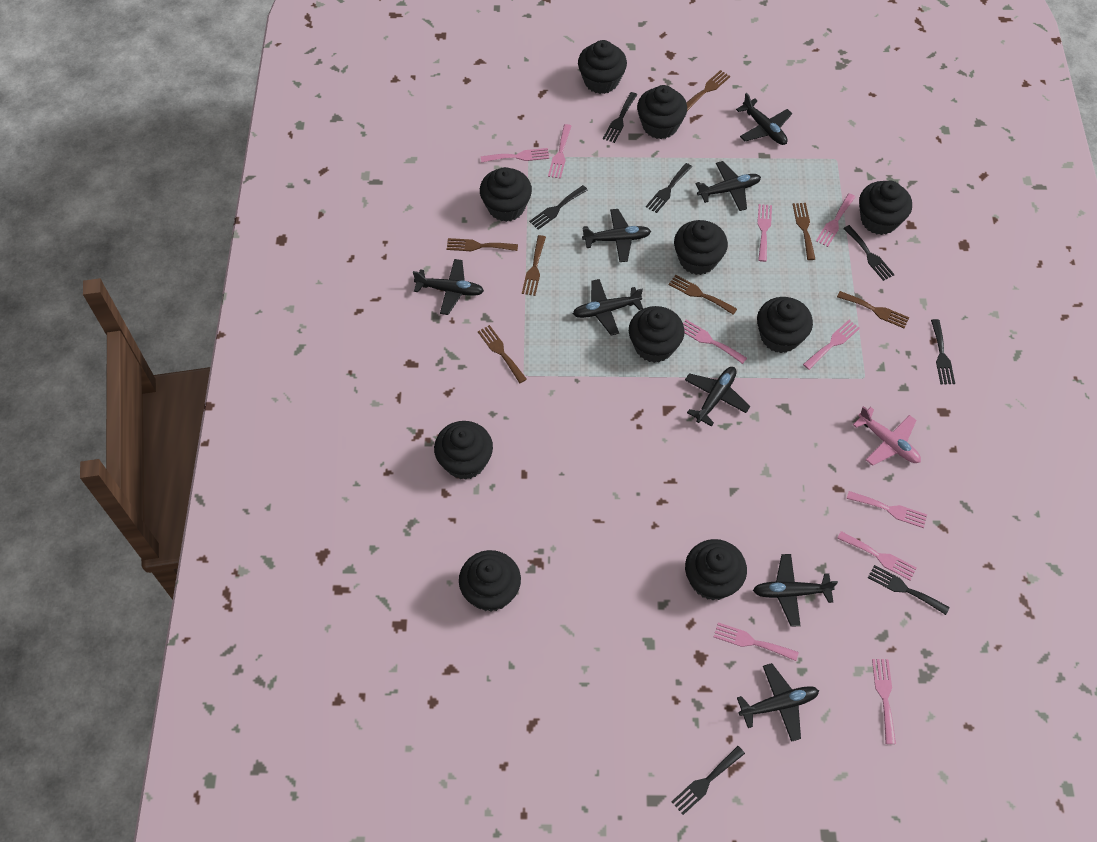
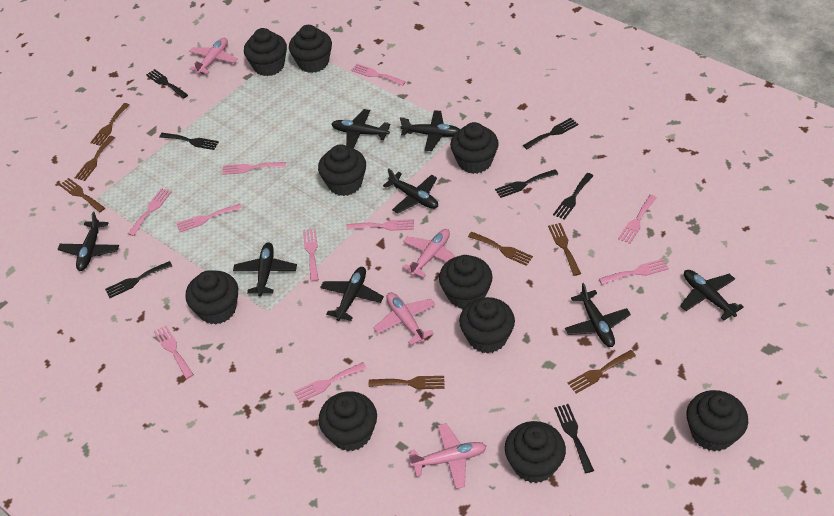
pink plane: 1 -> 4

